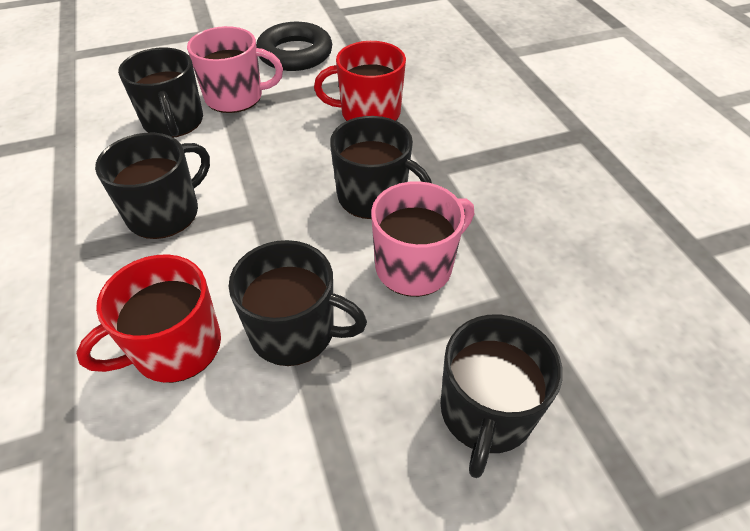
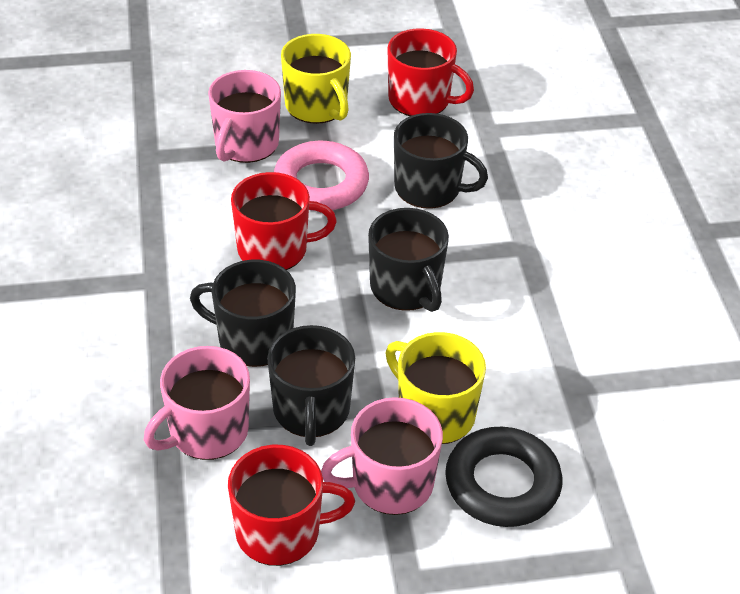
black mug: 5 -> 4
pink mug: 2 -> 3
pink ring: 0 -> 1
red mug: 2 -> 3
yellow mug: 0 -> 2

